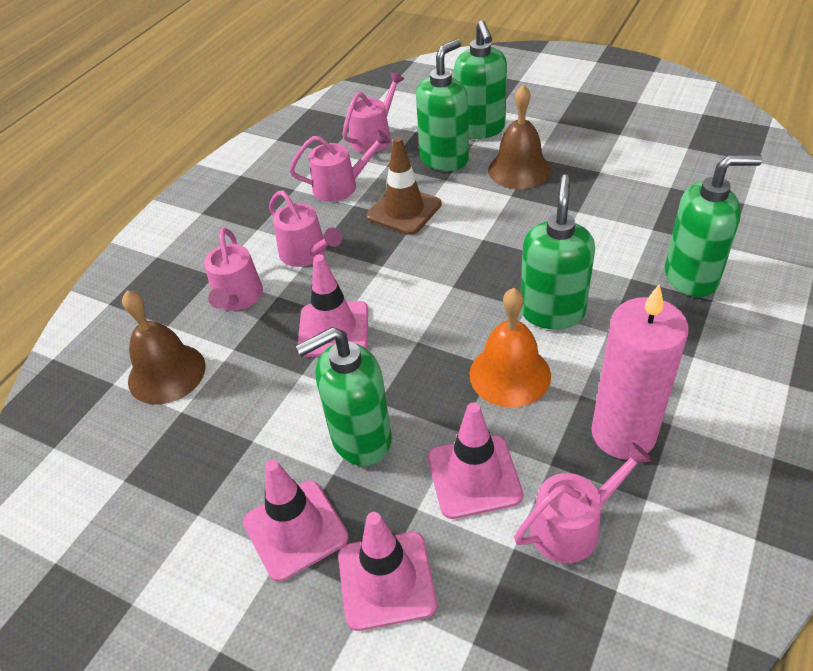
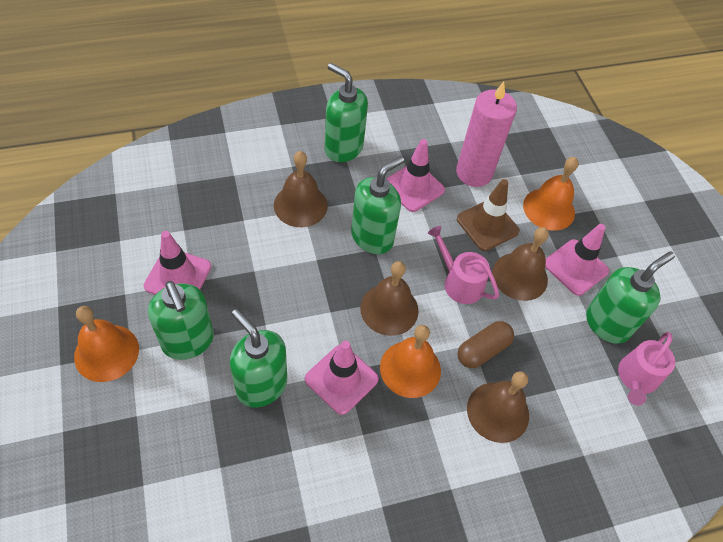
brown bell: 2 -> 4
brown capsule: 0 -> 1
orange bell: 1 -> 3
pink watering can: 5 -> 2

